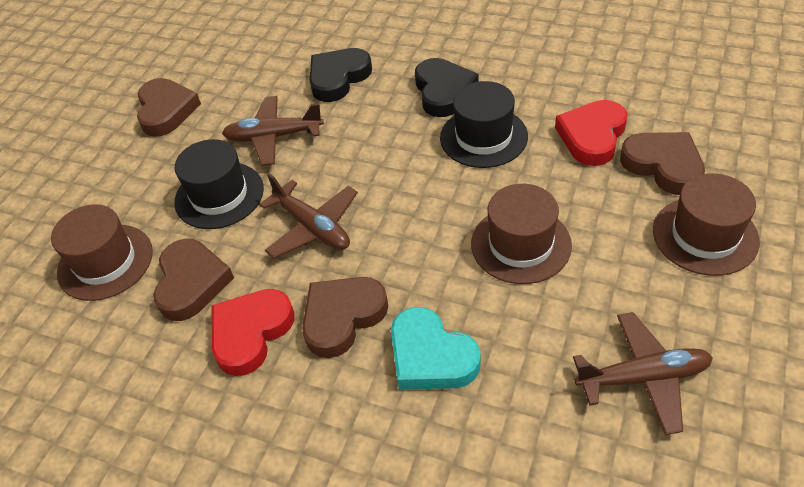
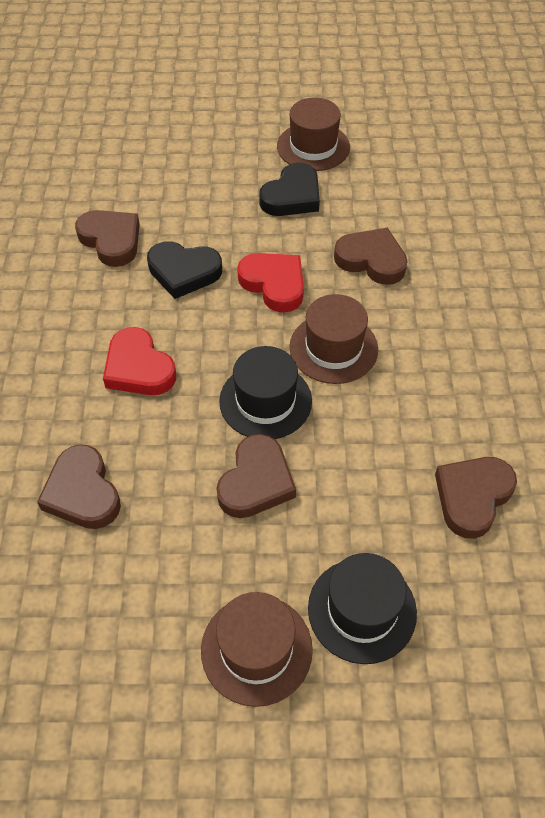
brown heart: 4 -> 5
brown plane: 3 -> 0
turquoise heart: 1 -> 0

